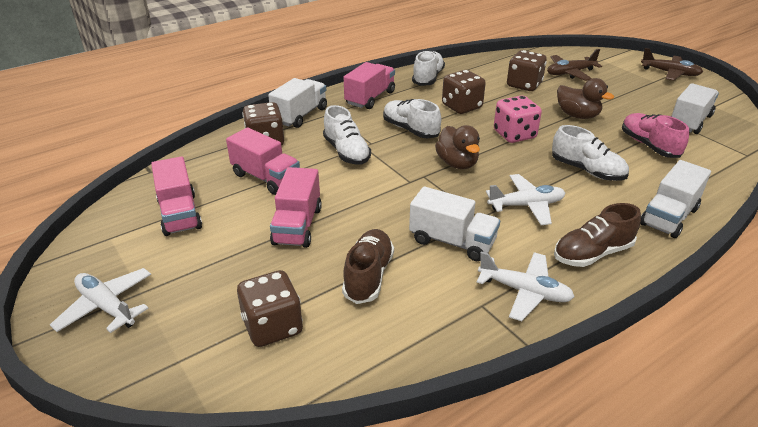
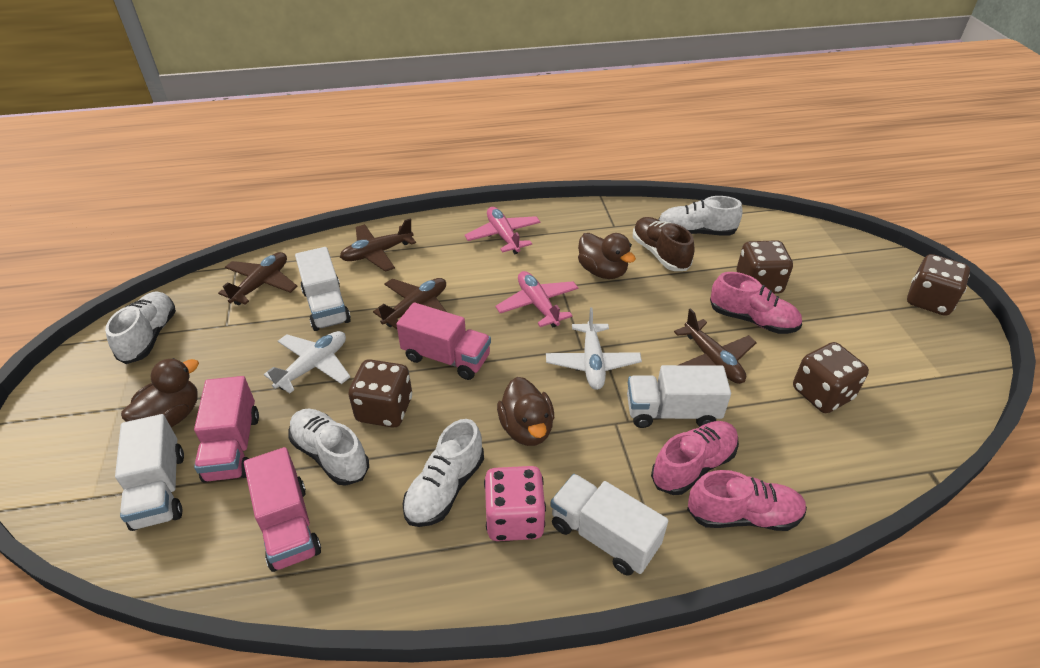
brown duck: 2 -> 3
brown plane: 2 -> 4
brown shoe: 2 -> 1
pink plane: 0 -> 2
pink shoe: 1 -> 3
pink truck: 4 -> 3
white plane: 3 -> 2

